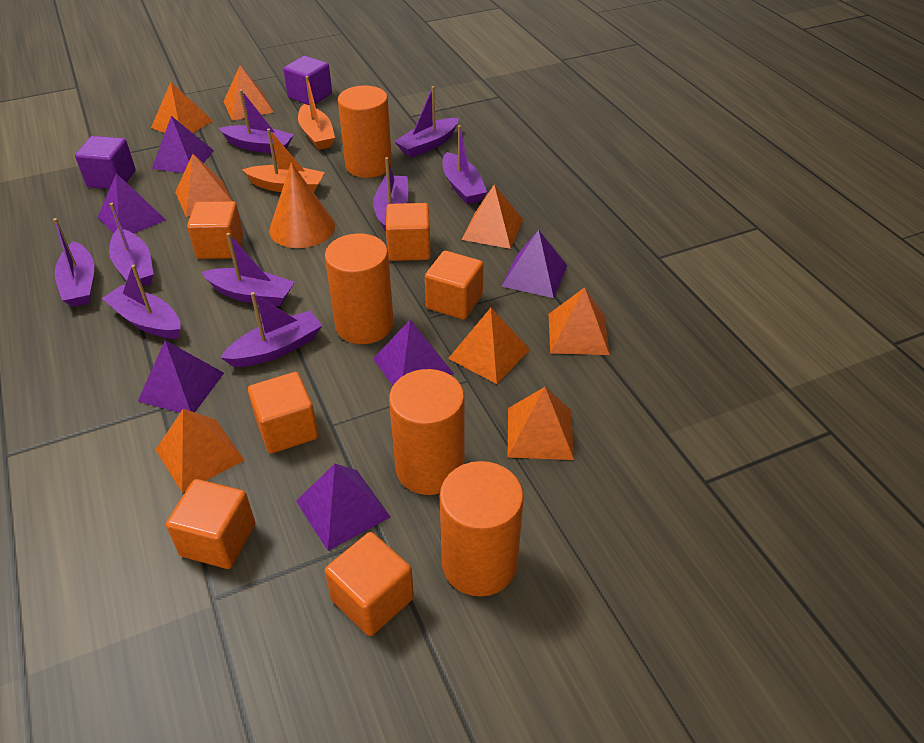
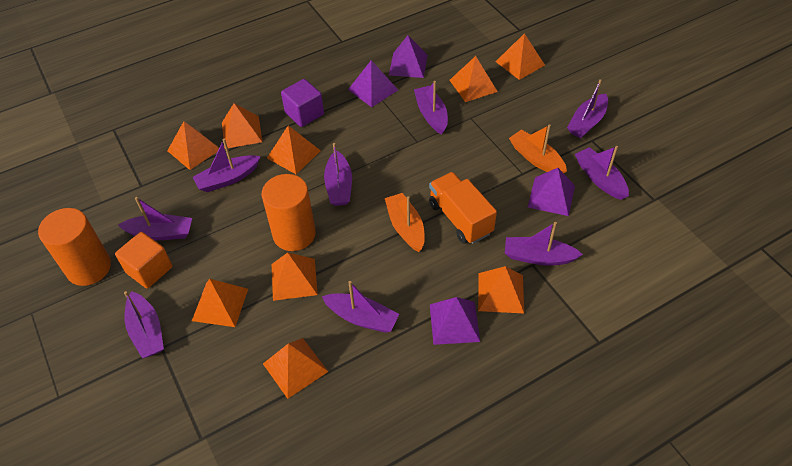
orange cone: 1 -> 0
orange cube: 6 -> 1
orange cylinder: 4 -> 2
orange pyramid: 8 -> 9
orange truck: 0 -> 1
purple cube: 2 -> 1
purple pyramid: 6 -> 4

